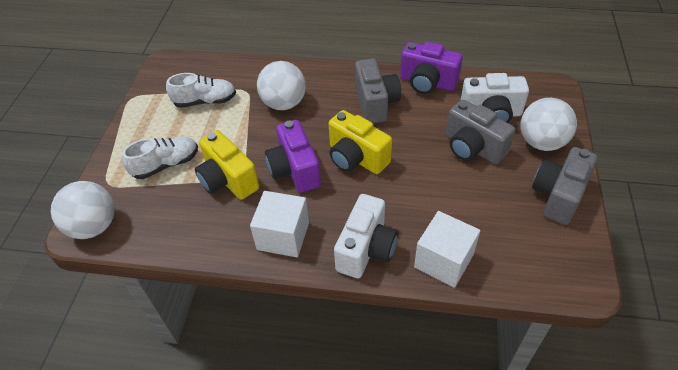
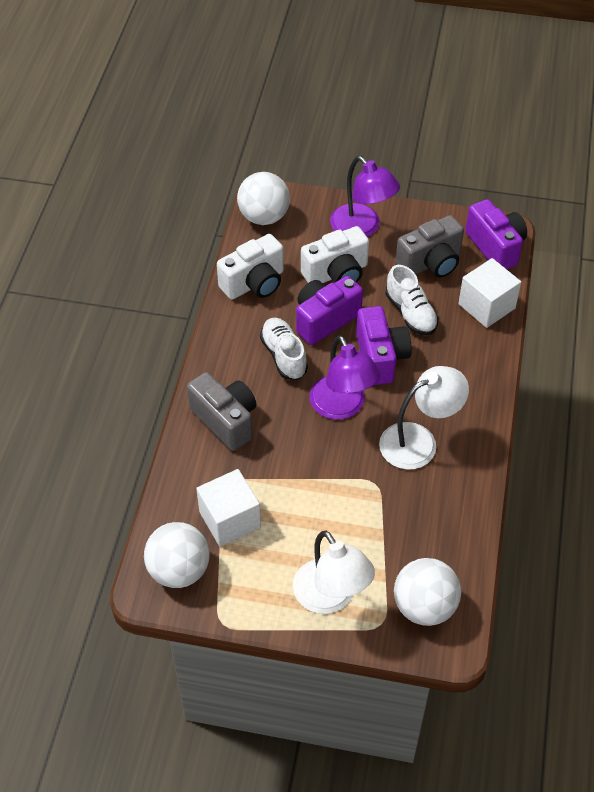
grey camera: 3 -> 2
purple camera: 2 -> 3
purple lamp: 0 -> 2
white lamp: 0 -> 2
yellow camera: 2 -> 0

